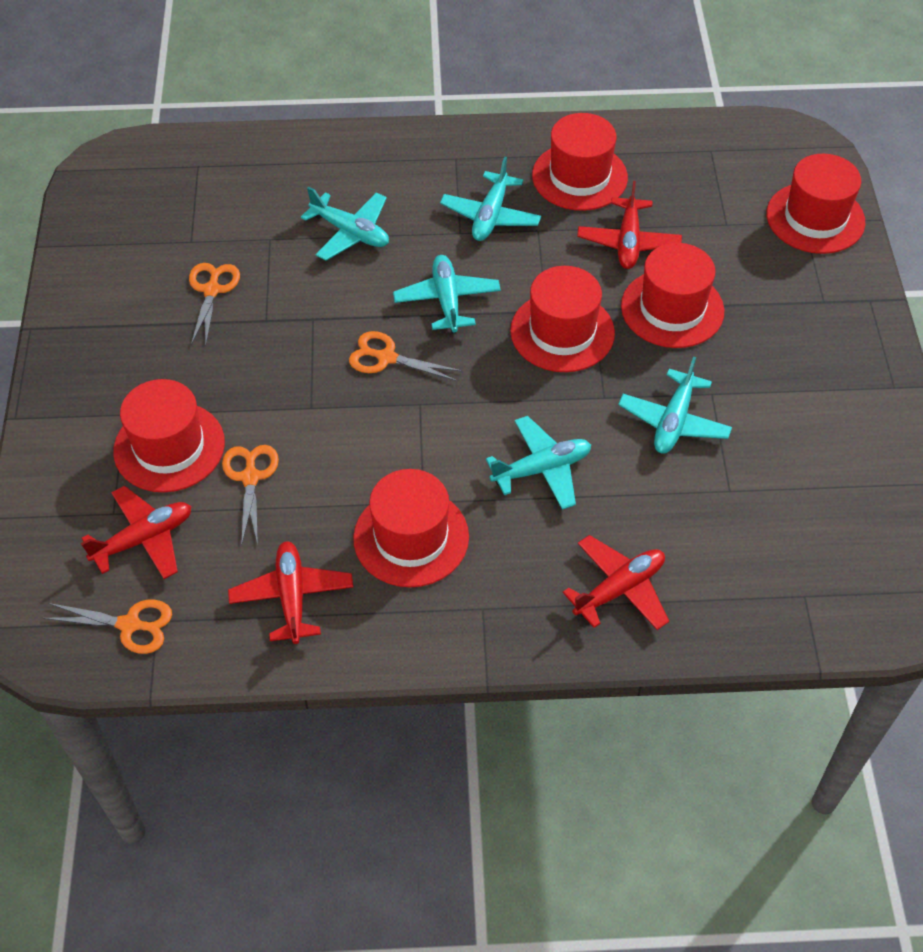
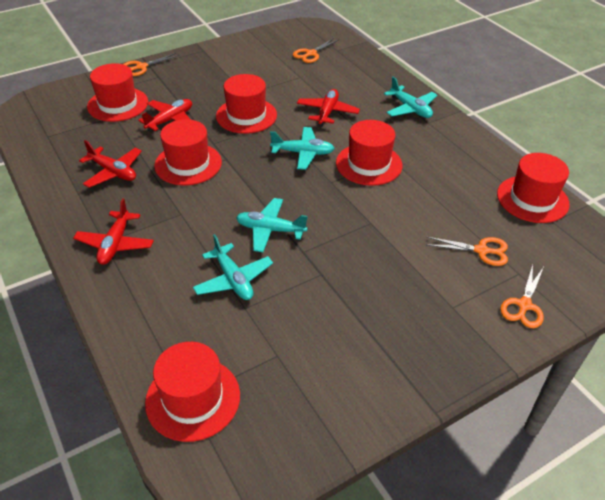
turquoise plane: 5 -> 4

